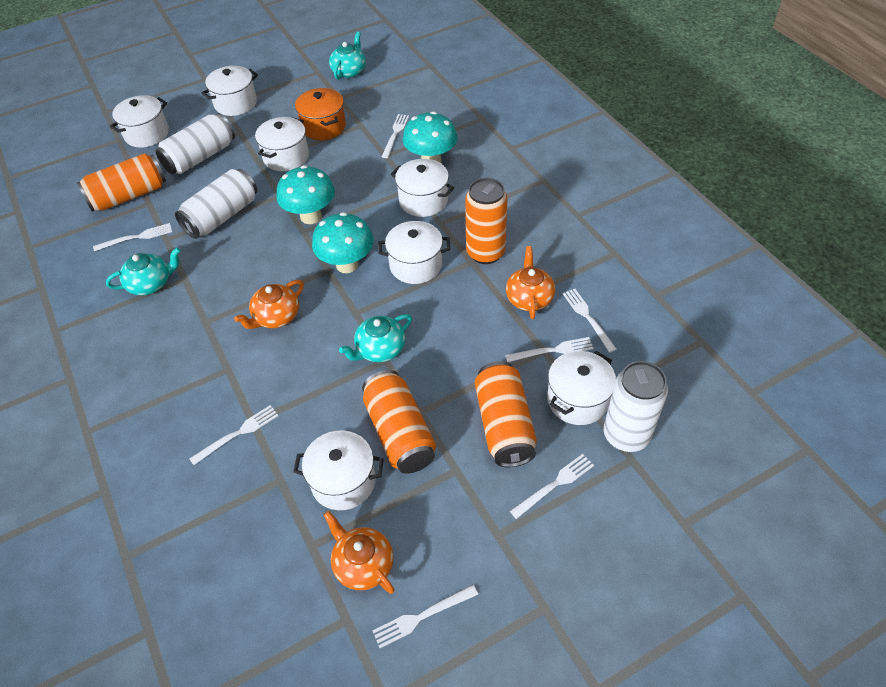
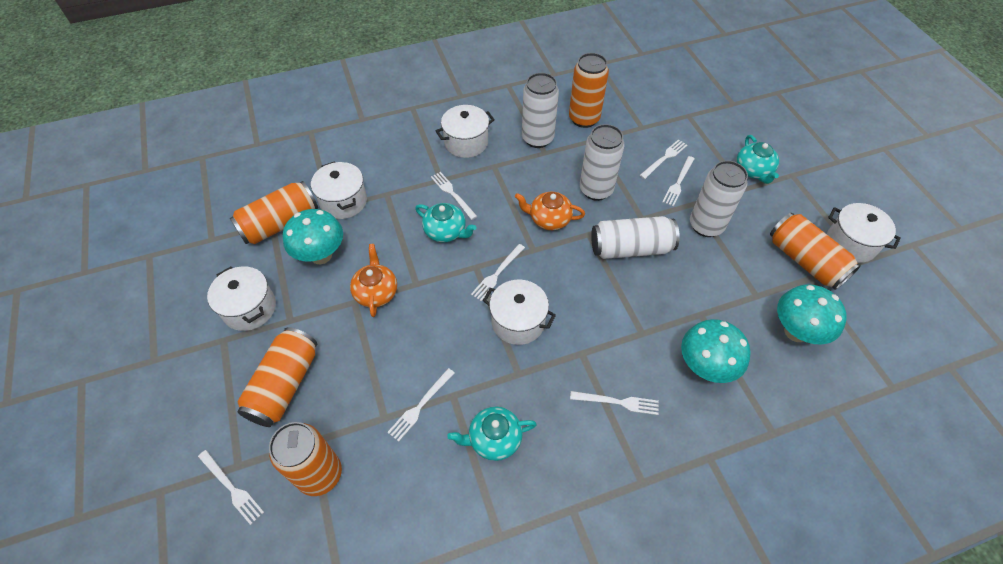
orange can: 4 -> 5
orange pot: 1 -> 0
orange teapot: 3 -> 2
white can: 3 -> 4
white pot: 7 -> 5

